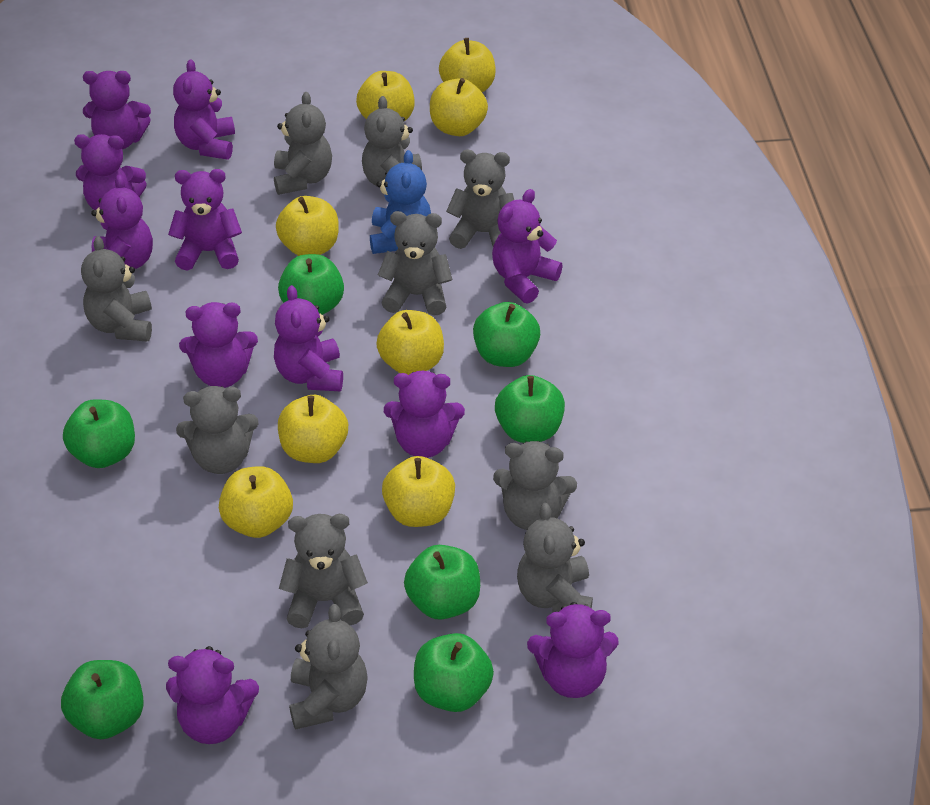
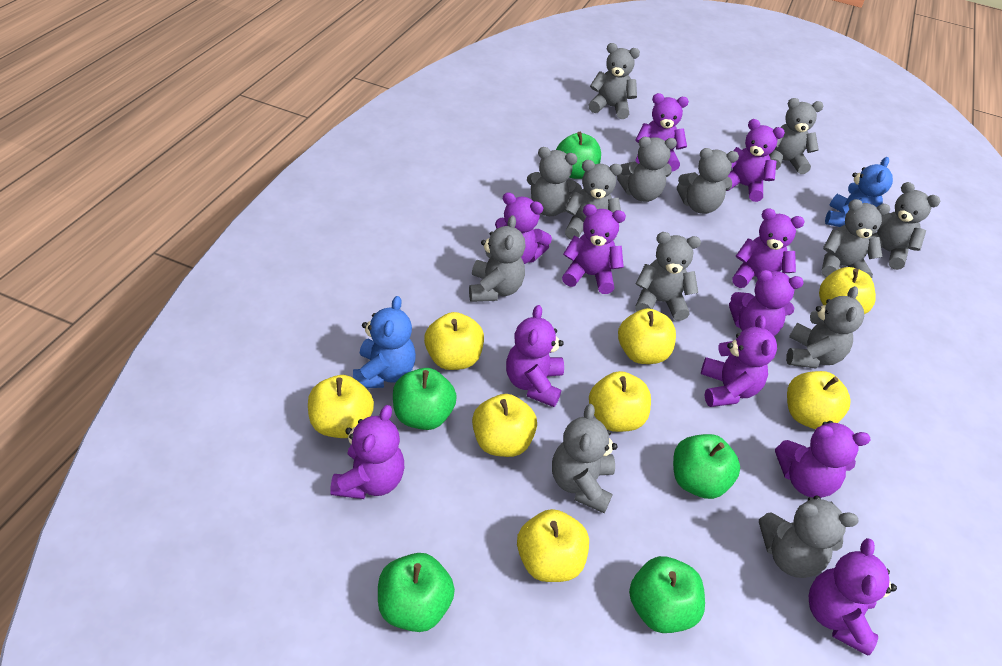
blue teddy bear: 1 -> 2
green apple: 7 -> 5
grey teddy bear: 10 -> 13

